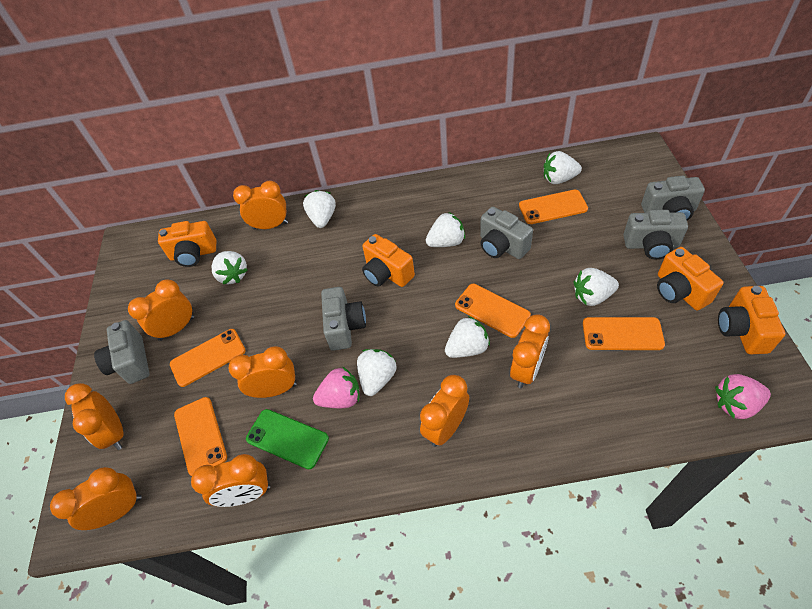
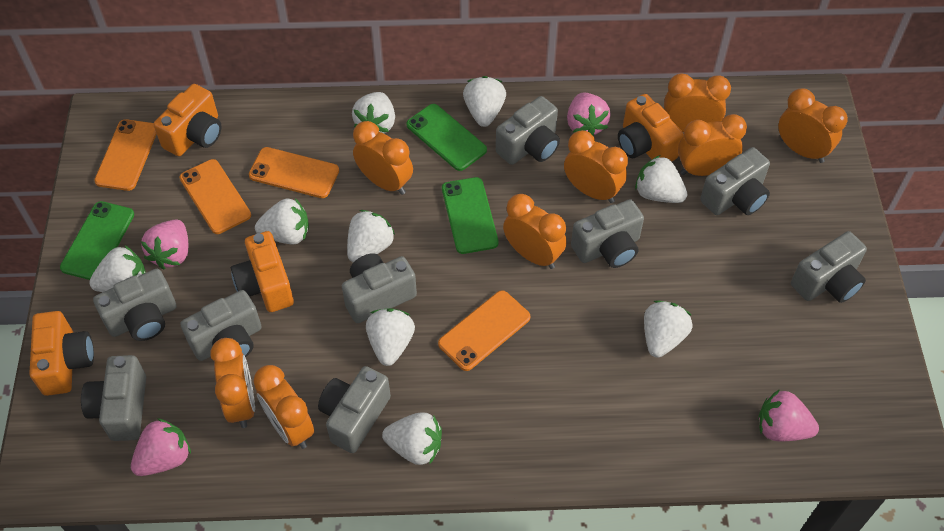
green phone: 1 -> 3
grey camera: 5 -> 9
orange phone: 5 -> 4
pink strawberry: 2 -> 4
white strawberry: 7 -> 9

